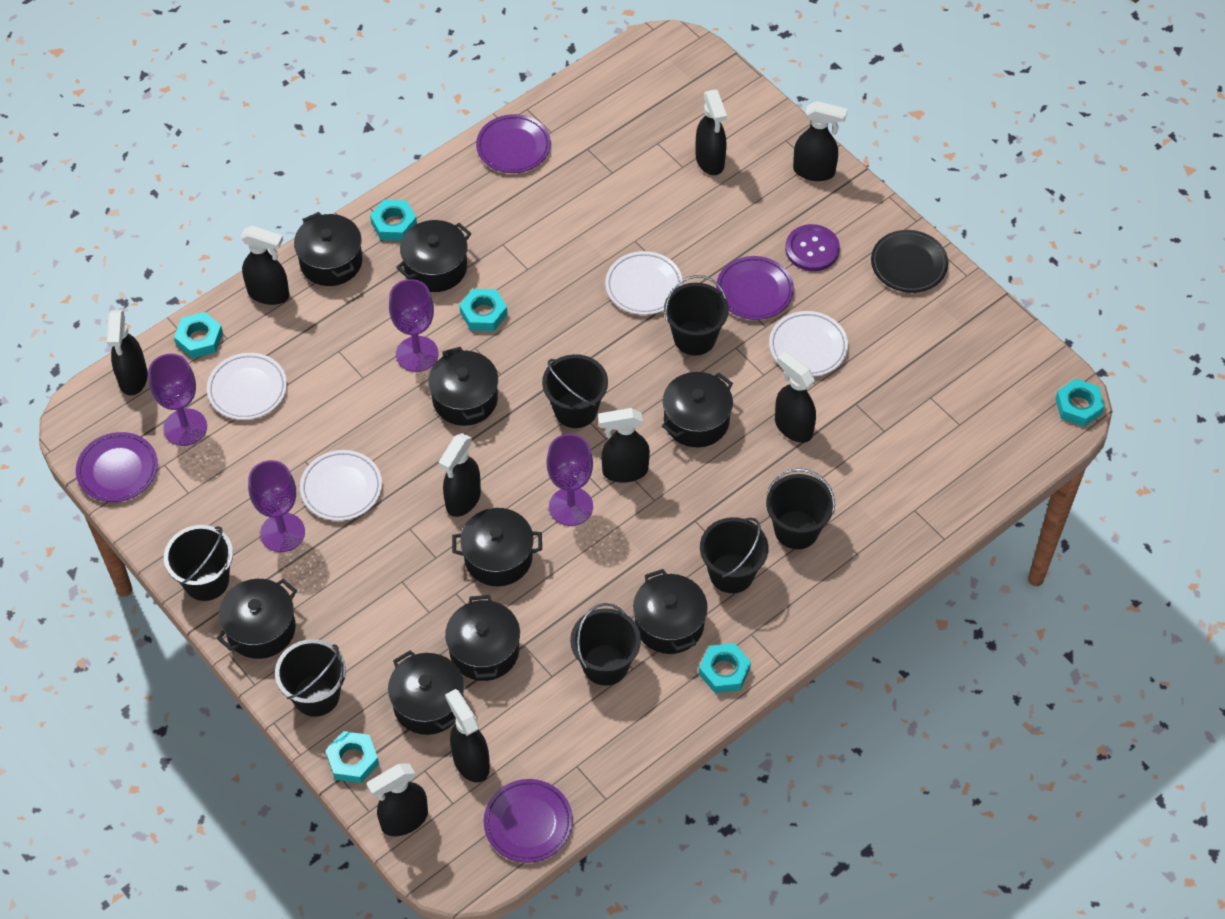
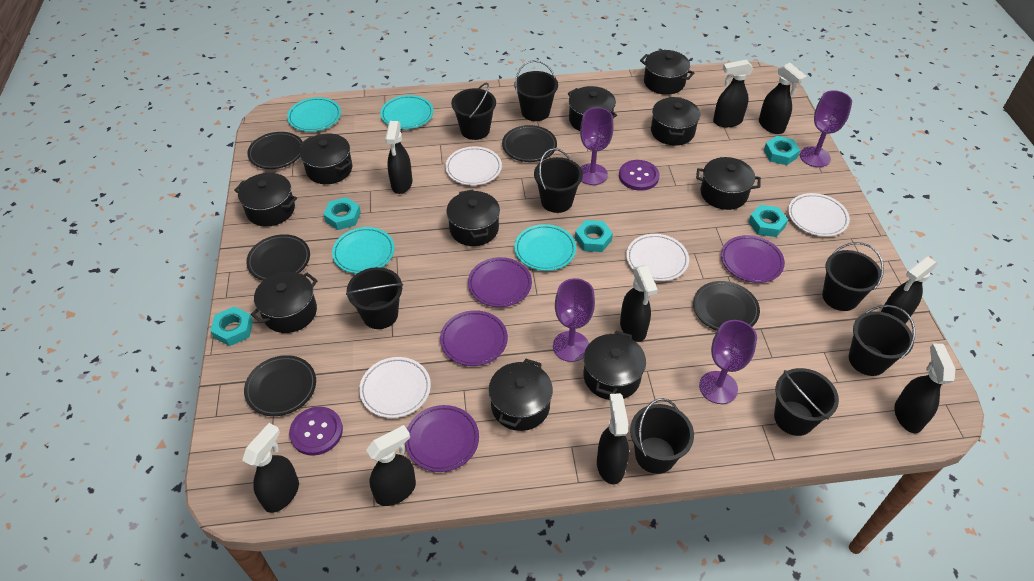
black bucket: 7 -> 8
black plate: 1 -> 5
black pot: 9 -> 10
purple button: 1 -> 2
turquoise nut: 6 -> 5
turquoise plate: 0 -> 4

